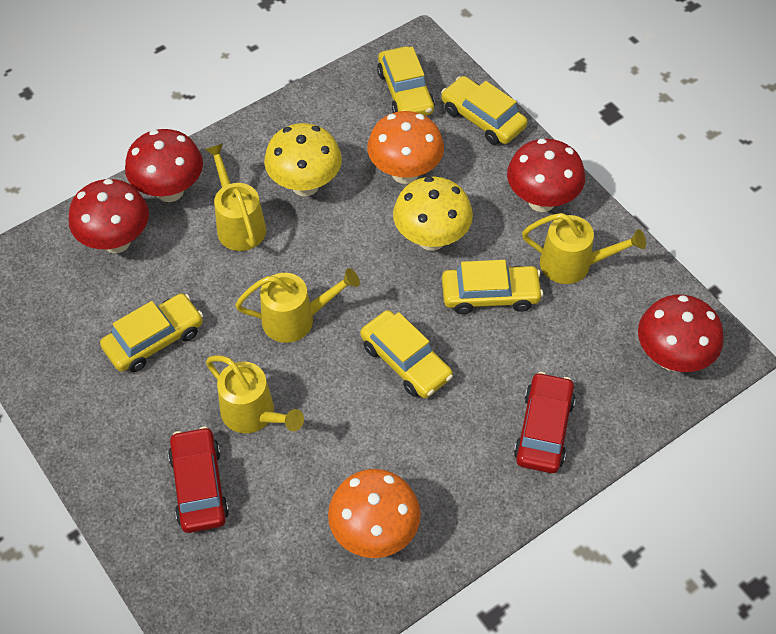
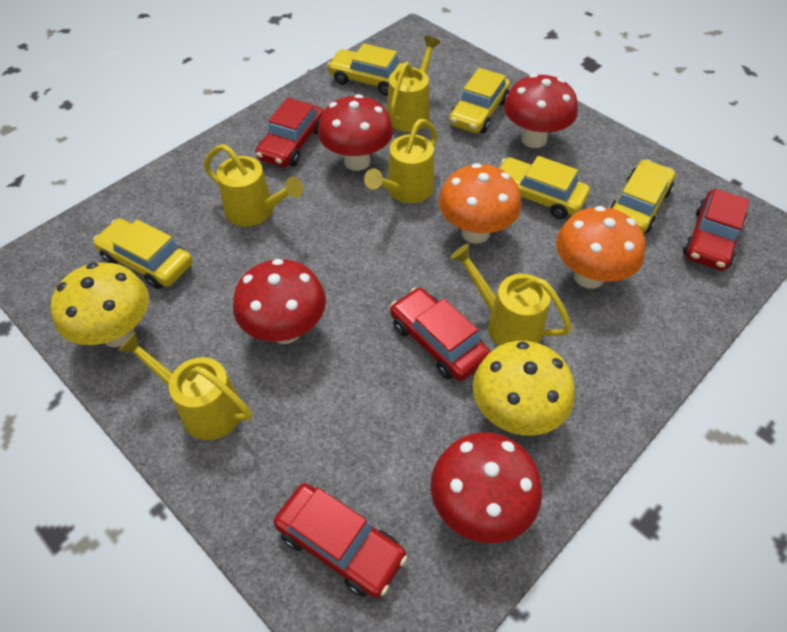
red car: 2 -> 4
yellow watering can: 4 -> 5

